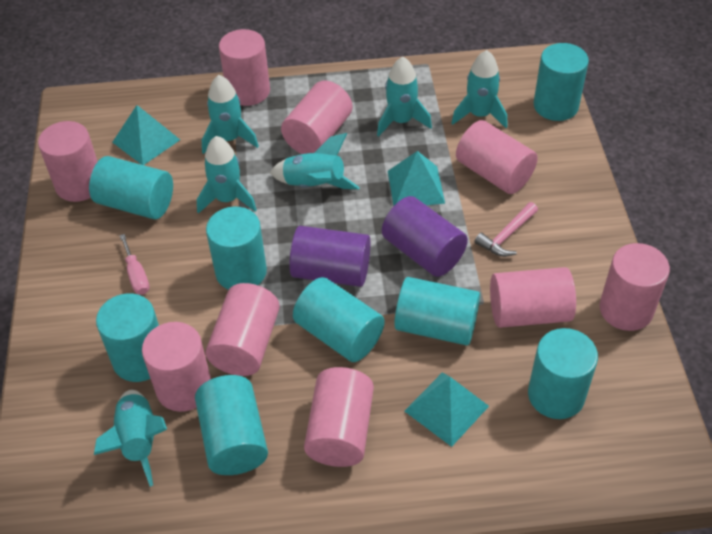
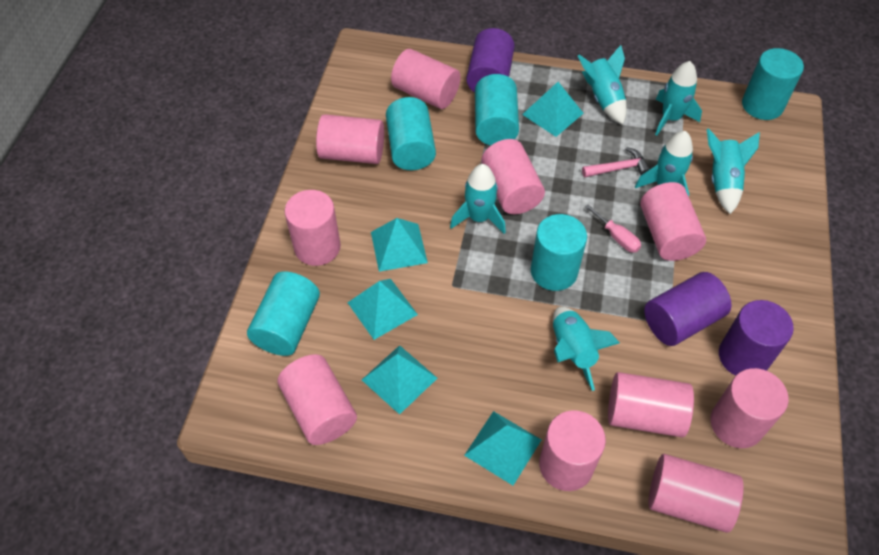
pink cylinder: 9 -> 10
purple cylinder: 2 -> 3
turquoise cylinder: 8 -> 5
turquoise pyramid: 3 -> 5

